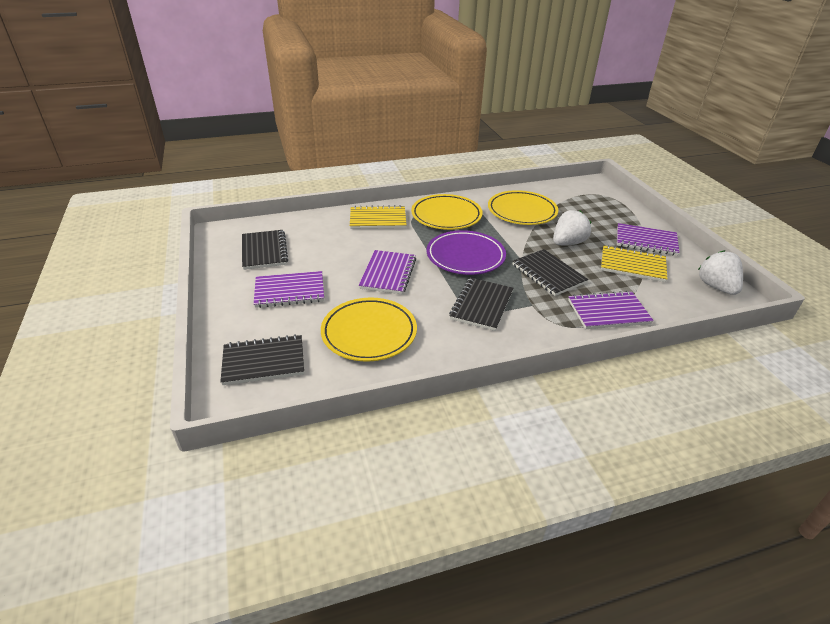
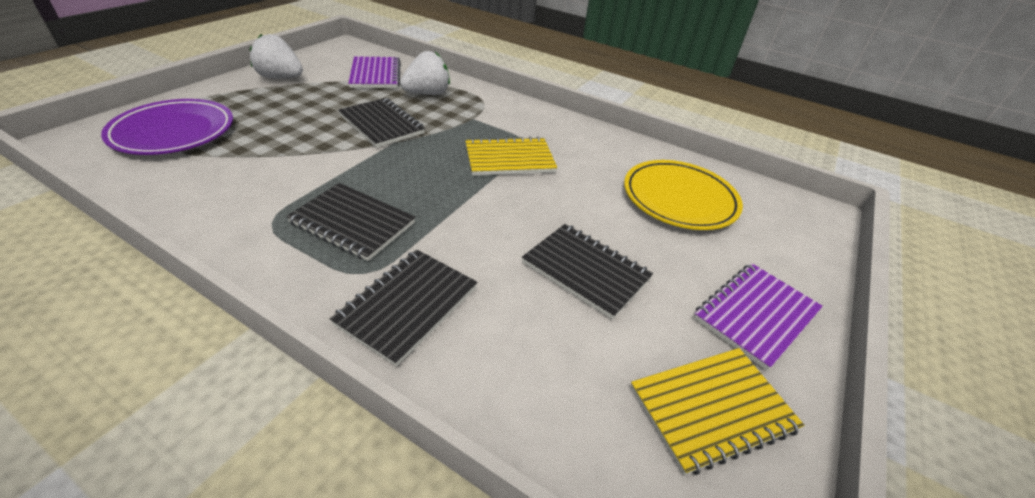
purple notebook: 4 -> 2
yellow plate: 3 -> 1

